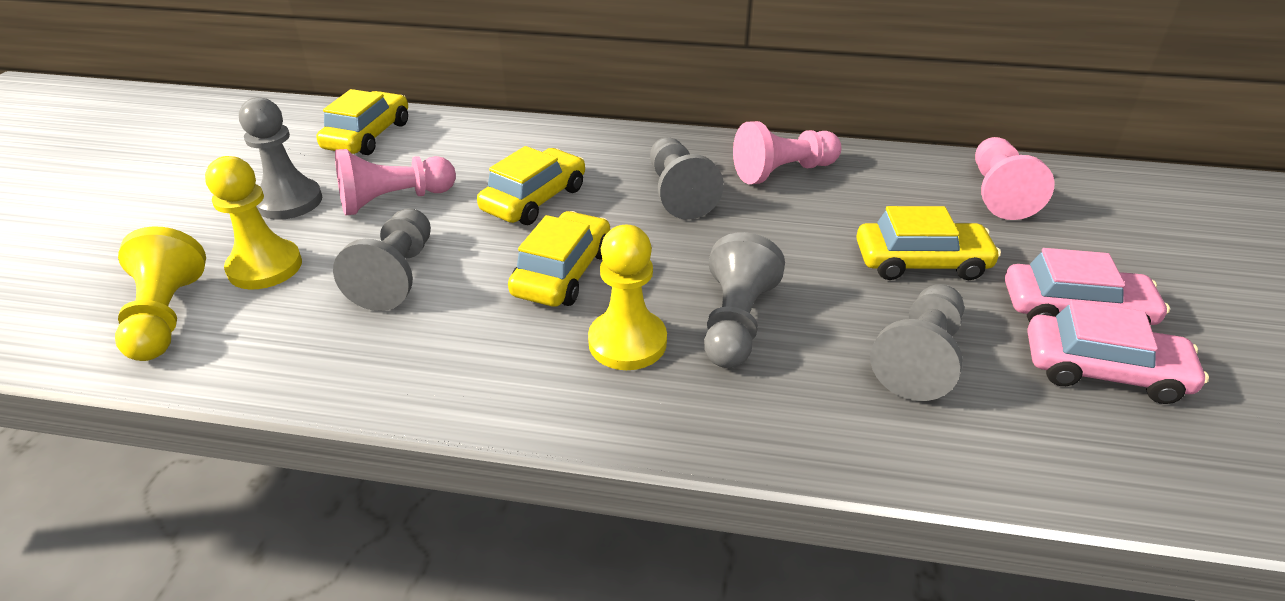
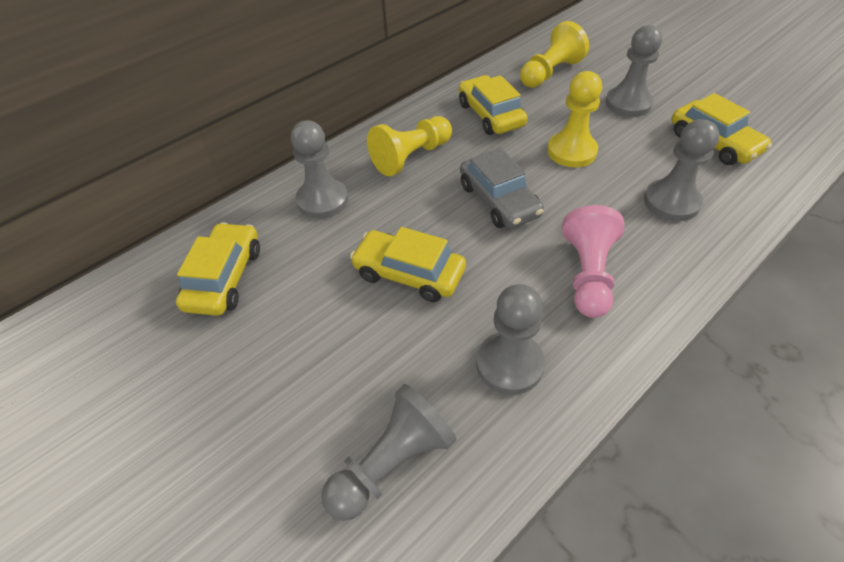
grey car: 0 -> 1
pink car: 2 -> 0
pink pawn: 3 -> 1

